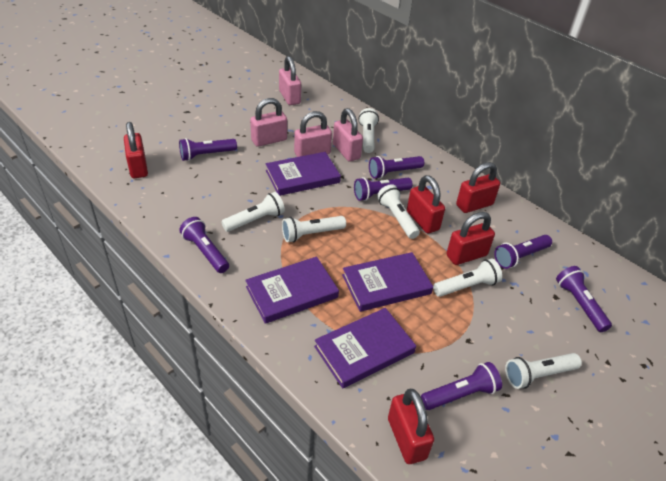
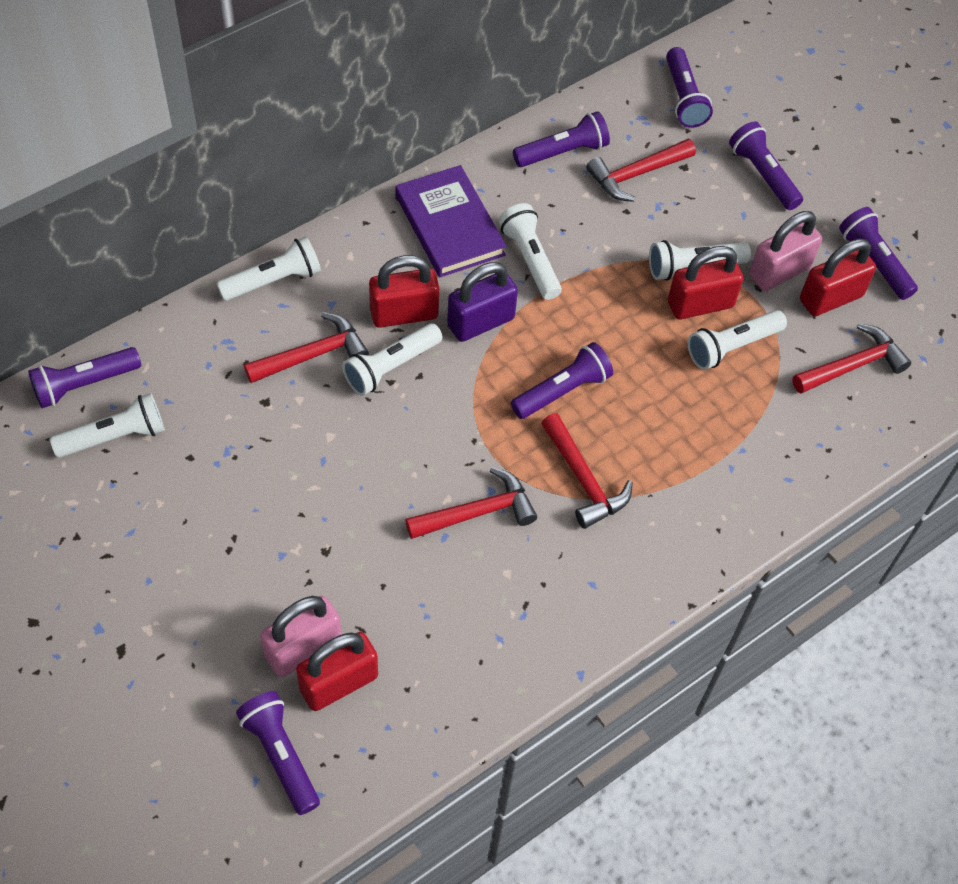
pink padlock: 4 -> 2
purple book: 4 -> 1
purple padlock: 0 -> 1
red hammer: 0 -> 5
red padlock: 5 -> 4

